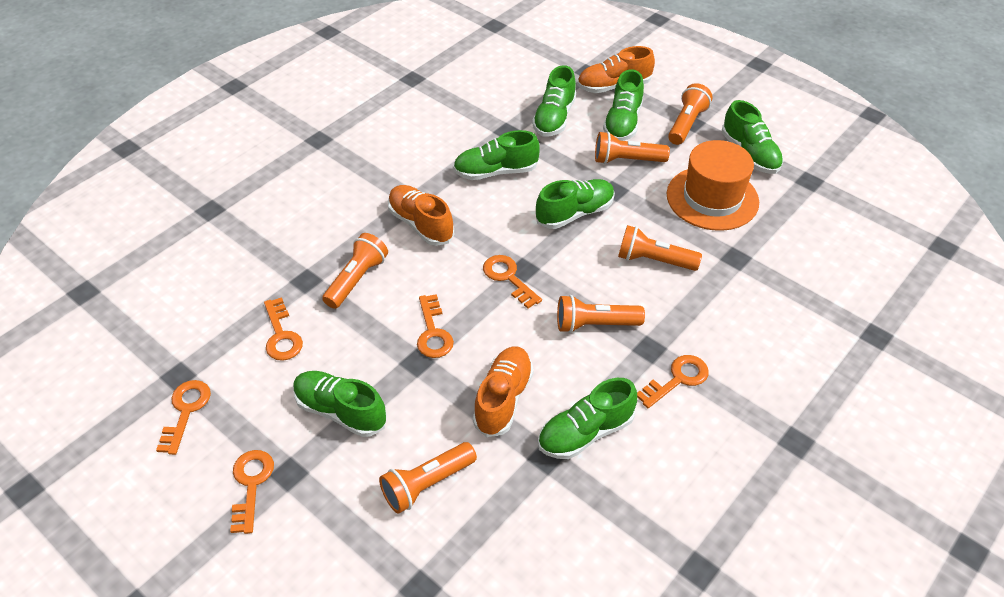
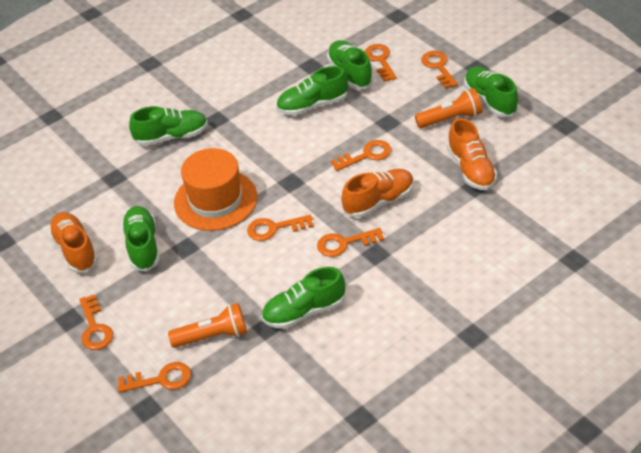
green shoe: 7 -> 6
orange flashlight: 6 -> 2
orange key: 6 -> 7

